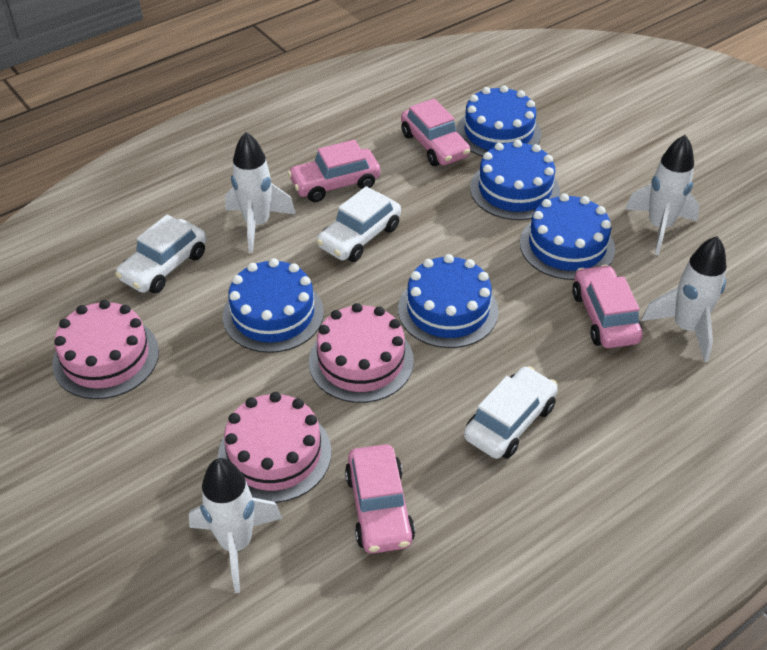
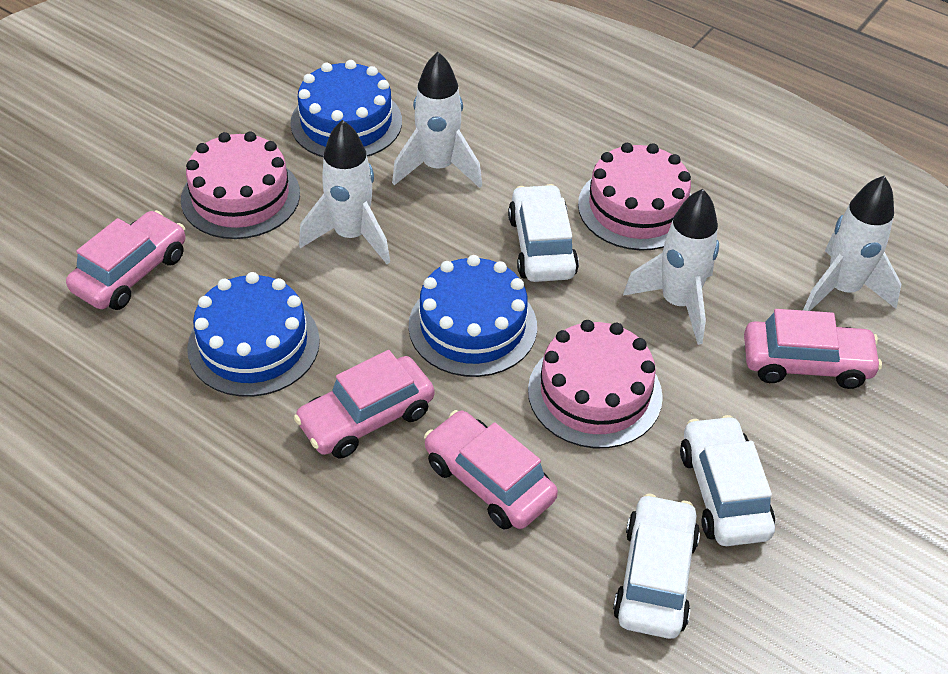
blue cake: 5 -> 3

